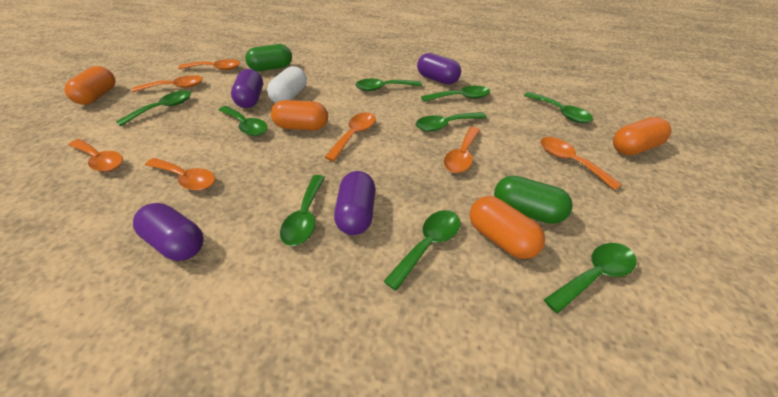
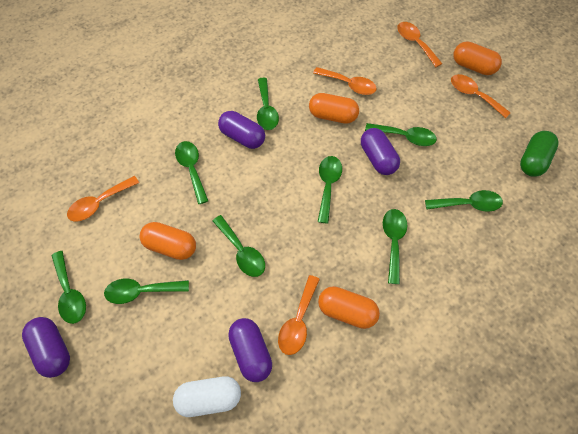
green capsule: 2 -> 1
orange spoon: 7 -> 5

